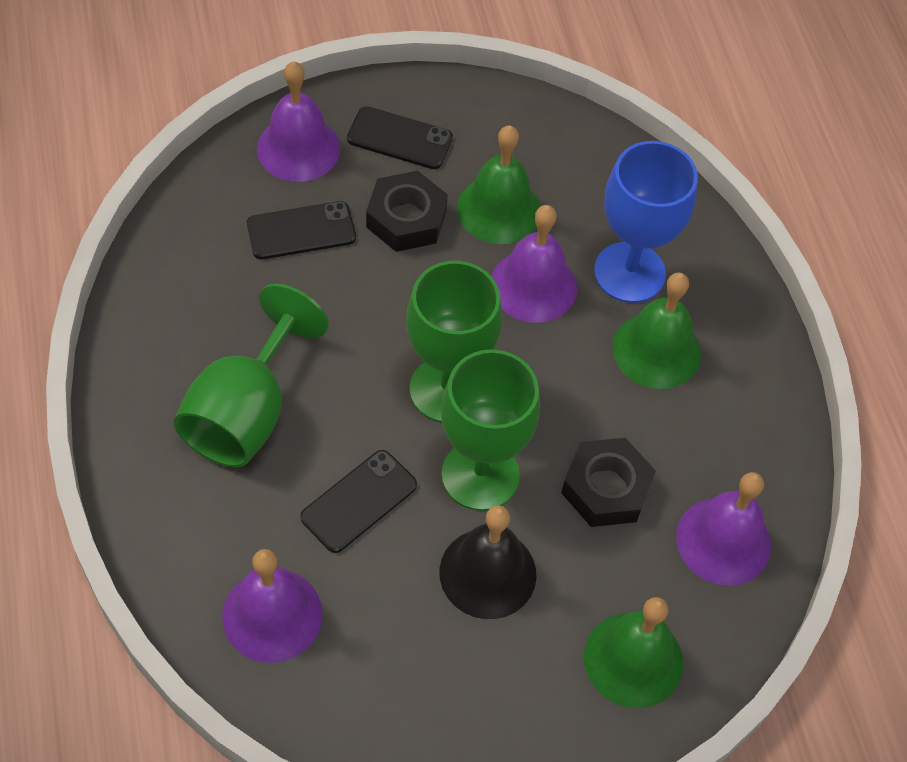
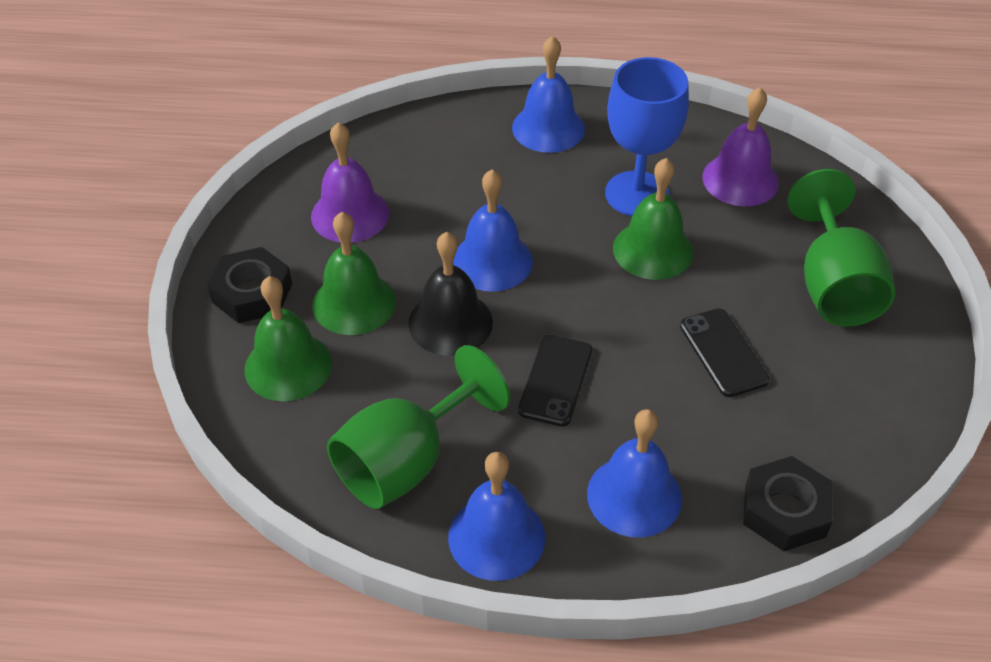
black phone: 3 -> 2
blue bell: 0 -> 4
green goblet: 3 -> 2
purple bell: 4 -> 2

